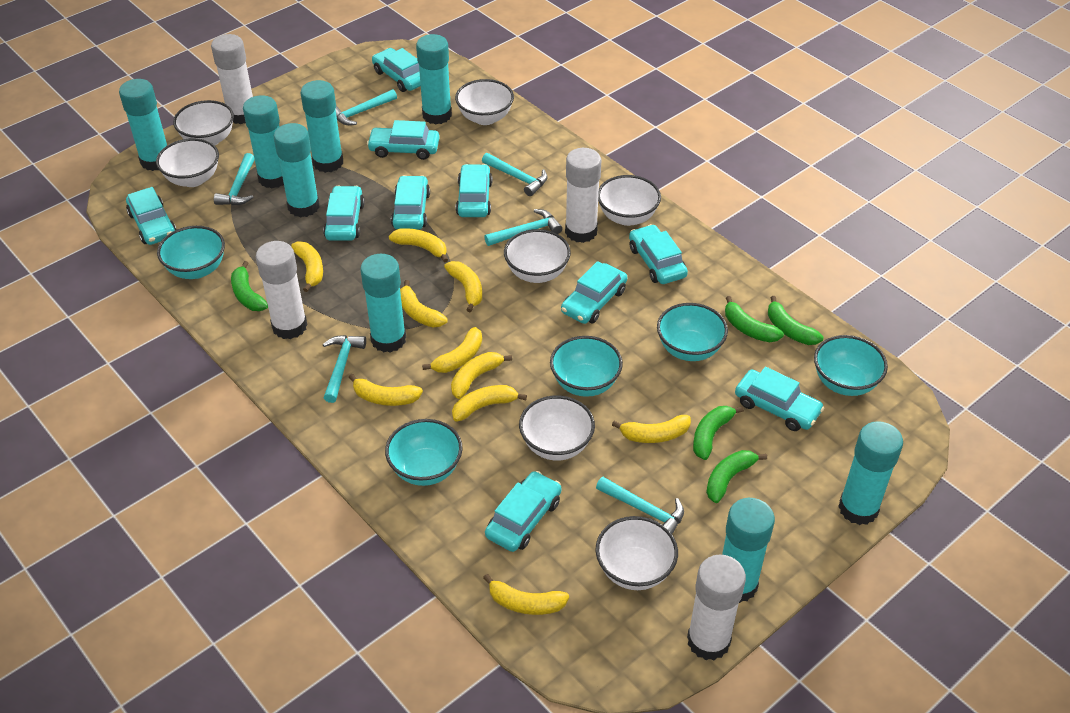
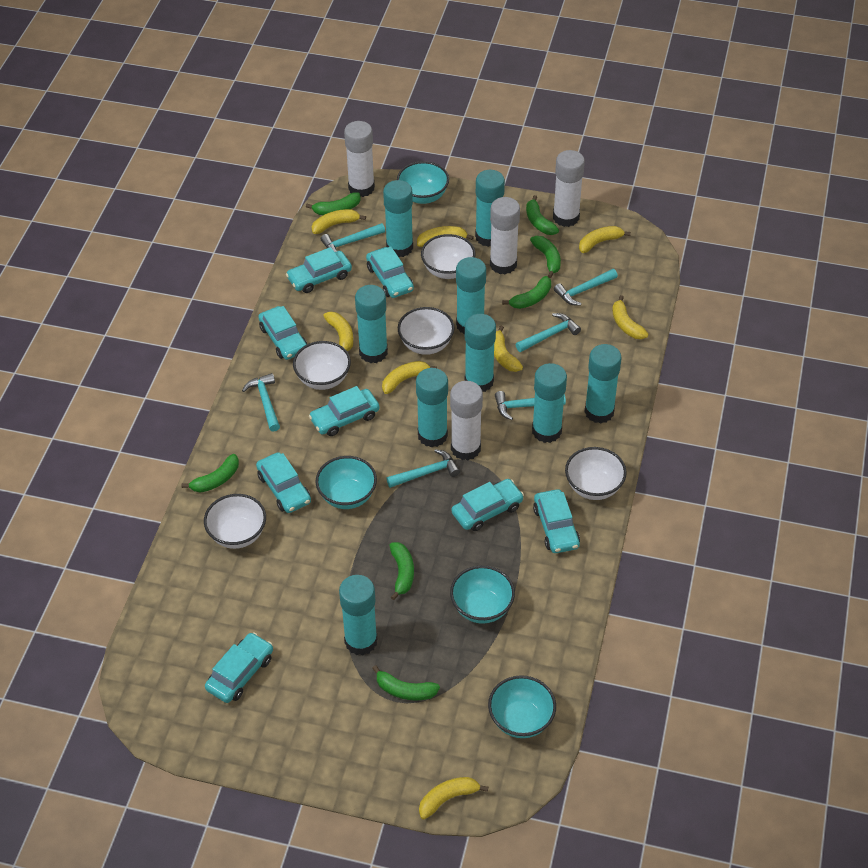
green banana: 5 -> 7
turquoise bowl: 5 -> 4
turquoise car: 10 -> 8
turquoise glue stick: 8 -> 9
white bowl: 7 -> 5
yellow banana: 10 -> 8

